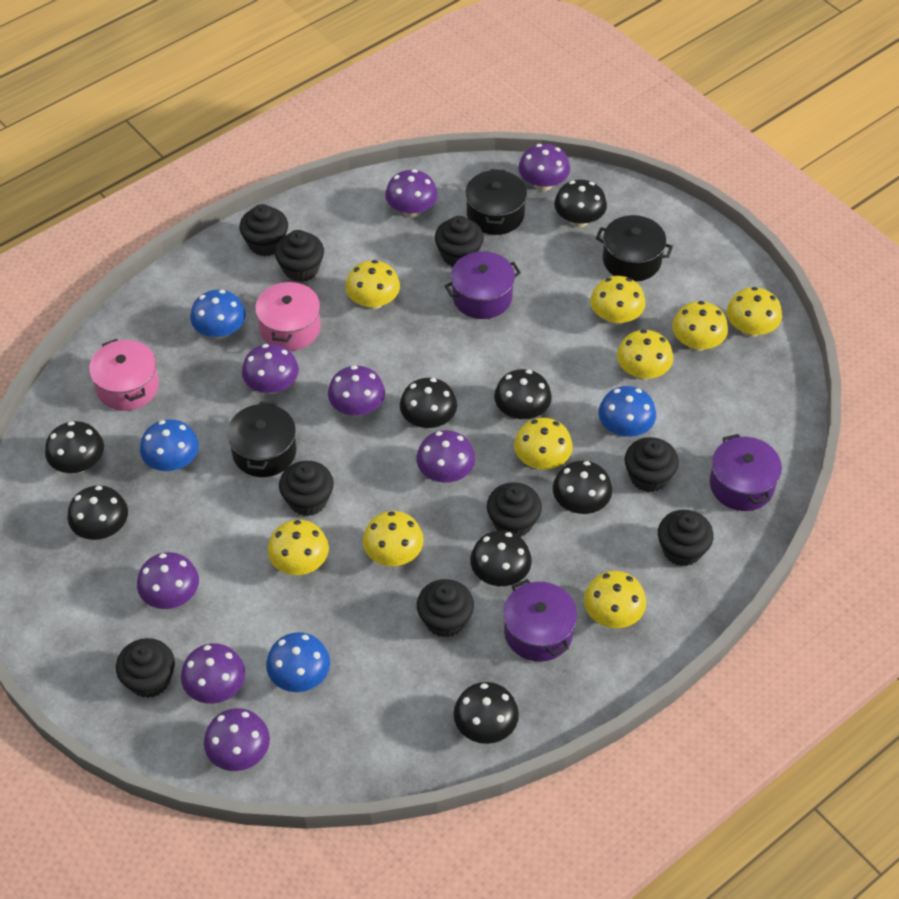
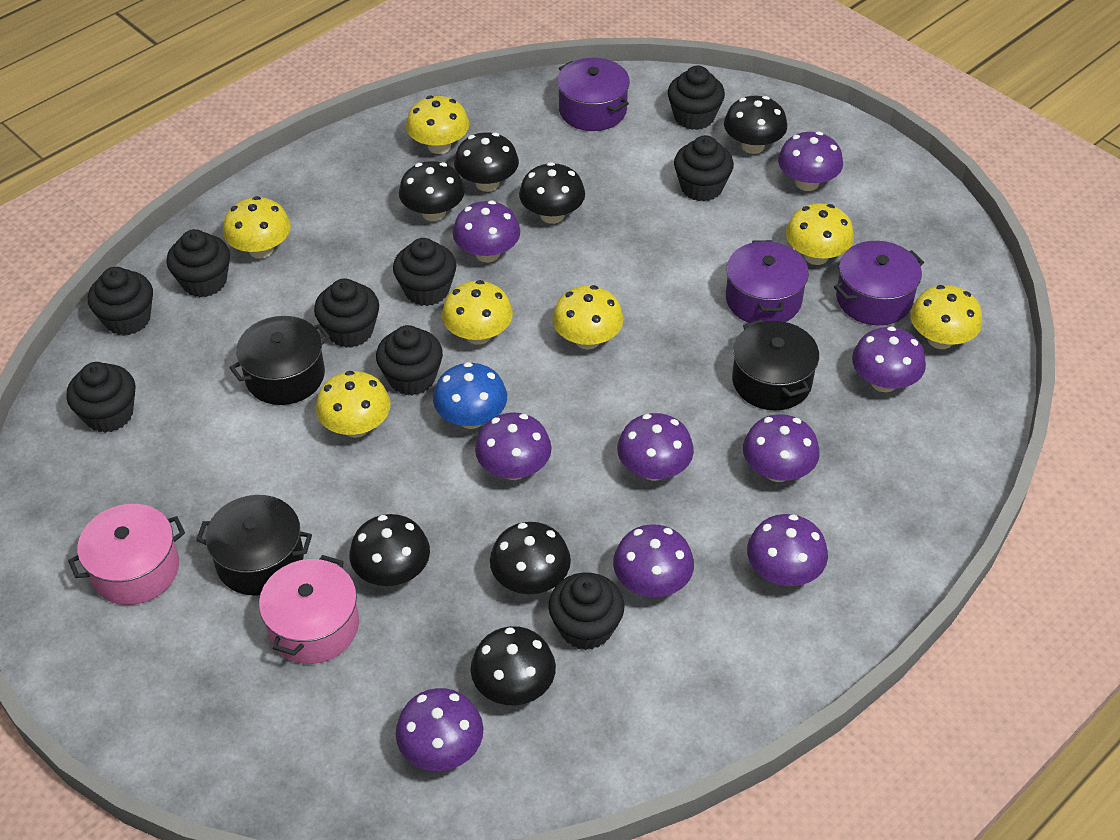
black mushroom: 8 -> 7
blue mushroom: 4 -> 1
purple mushroom: 8 -> 9
yellow mushroom: 9 -> 7

